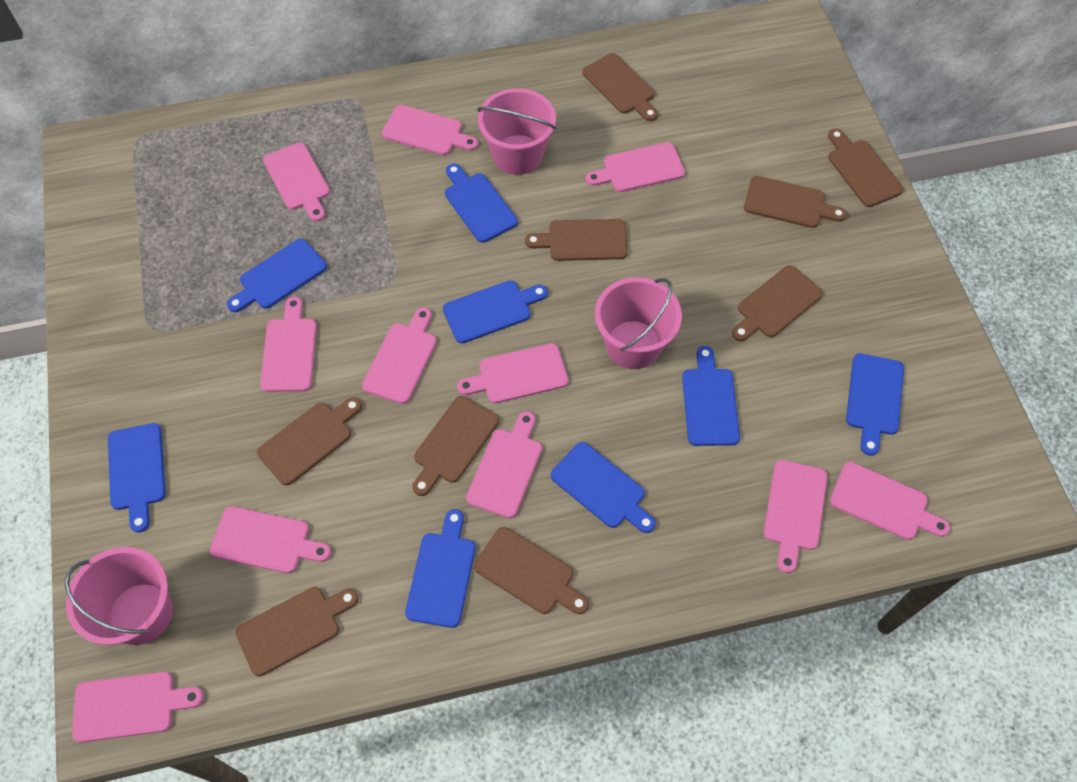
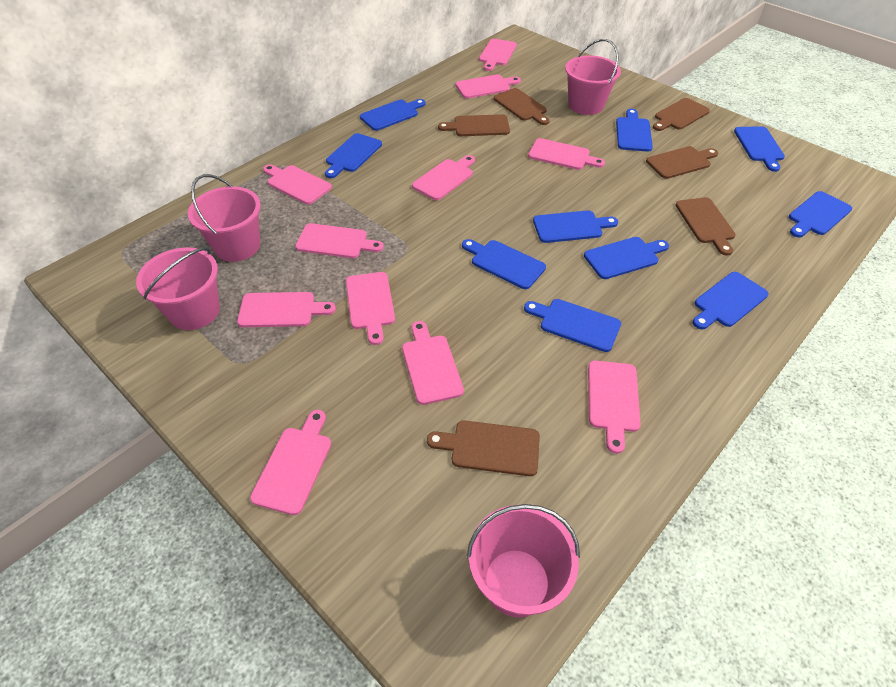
blue cutting board: 8 -> 10
brown cutting board: 9 -> 6
pink bucket: 3 -> 4

